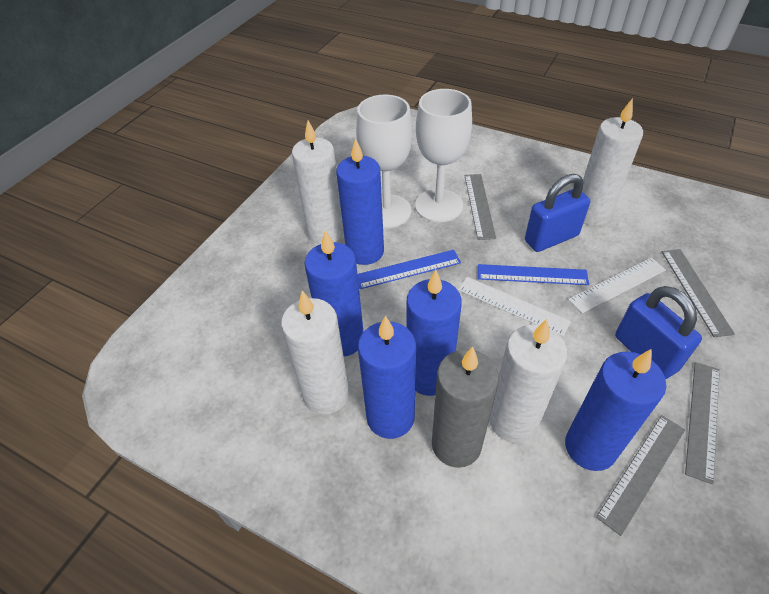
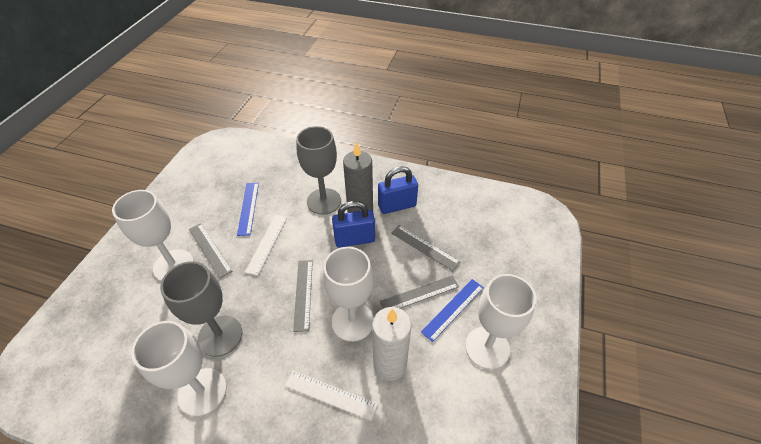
blue candle: 5 -> 0
grey goblet: 0 -> 2
white candle: 4 -> 1
white goblet: 2 -> 4

